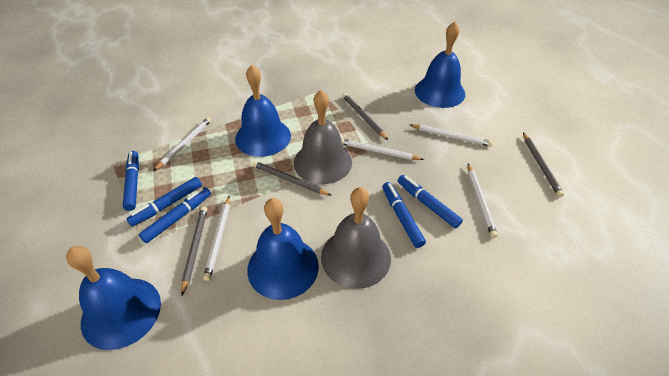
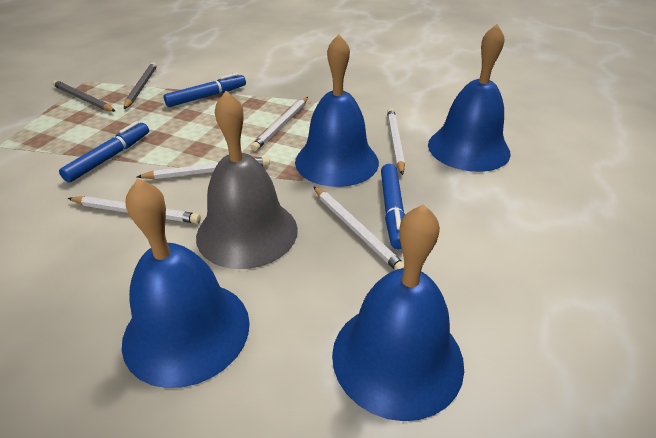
blue marker: 5 -> 3
grey bell: 2 -> 1
grey pencil: 4 -> 2

